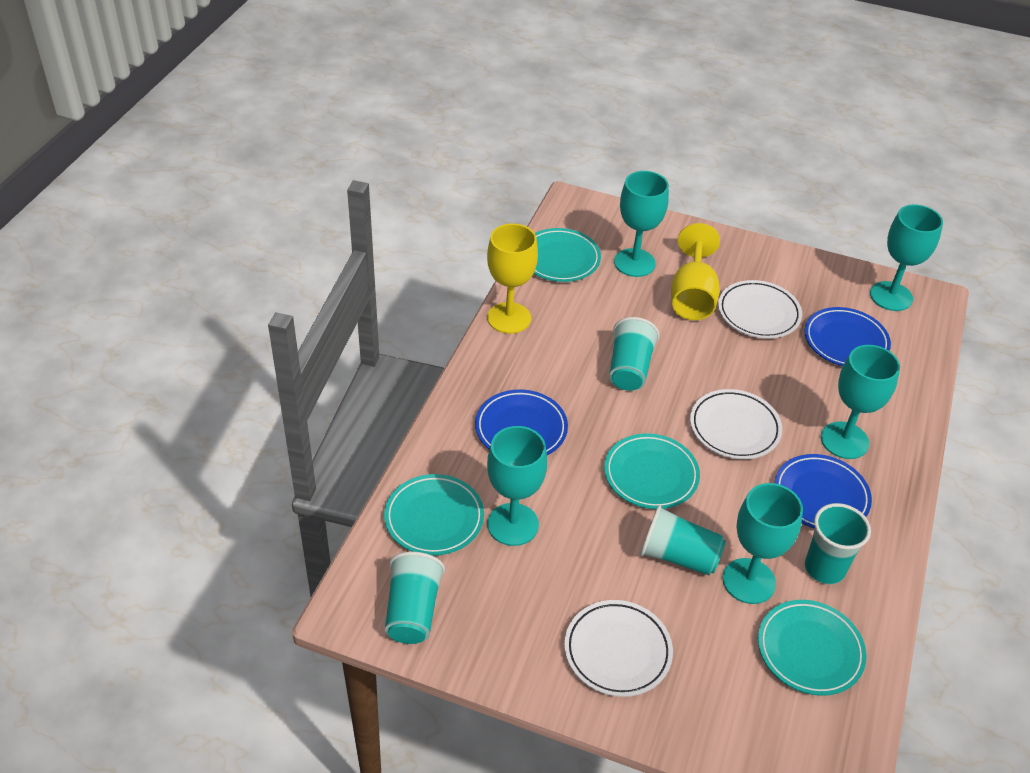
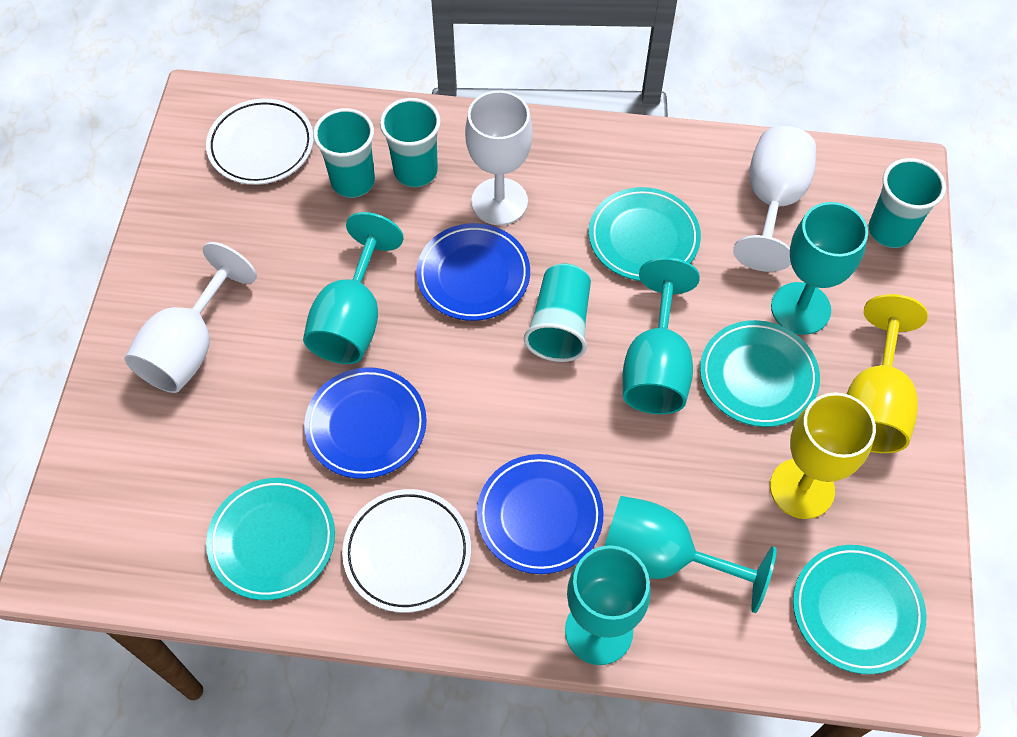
white goblet: 0 -> 3
white plate: 3 -> 2

